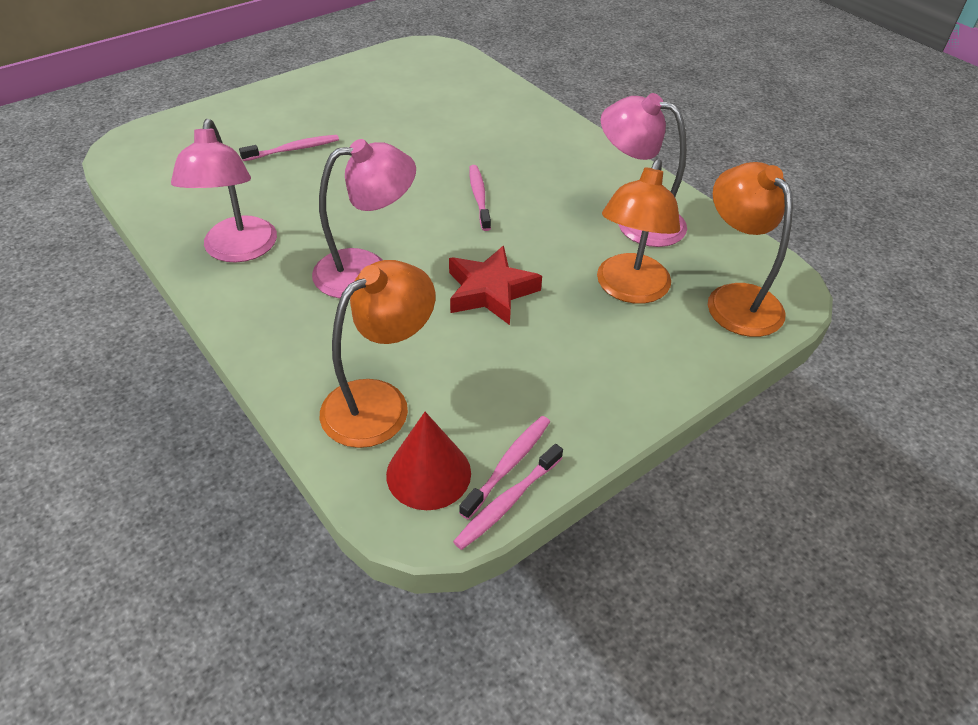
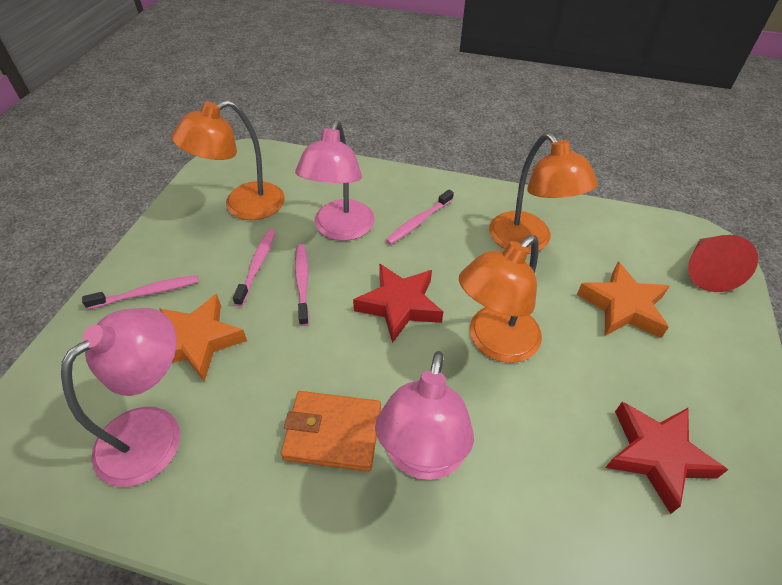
orange star: 0 -> 2
orange wallet: 0 -> 1
red star: 1 -> 2

